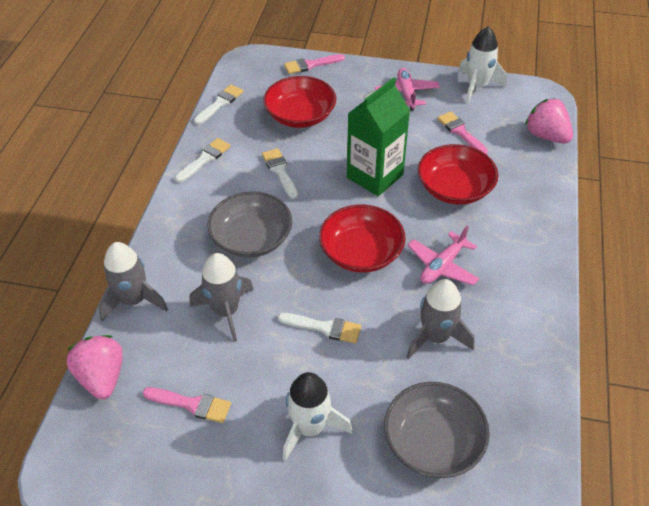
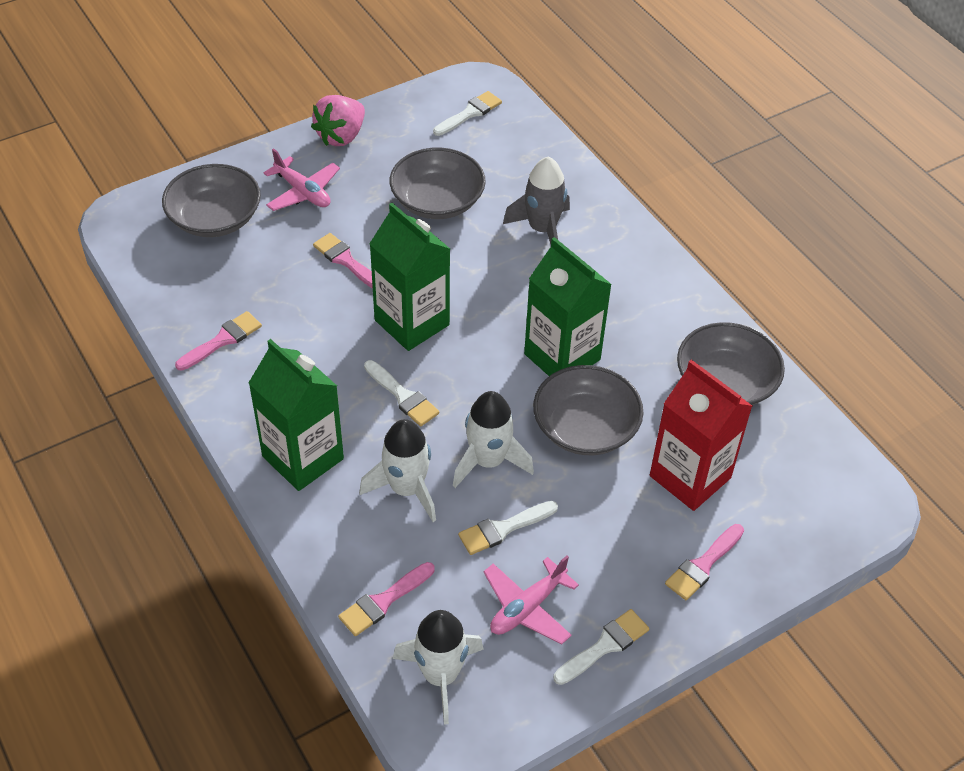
green carton: 1 -> 3
grey bowl: 2 -> 4
grey rocket: 3 -> 1
pink brush: 3 -> 4
pink strawberry: 2 -> 1
red bowl: 3 -> 0
red carton: 0 -> 1
white rocket: 2 -> 3

